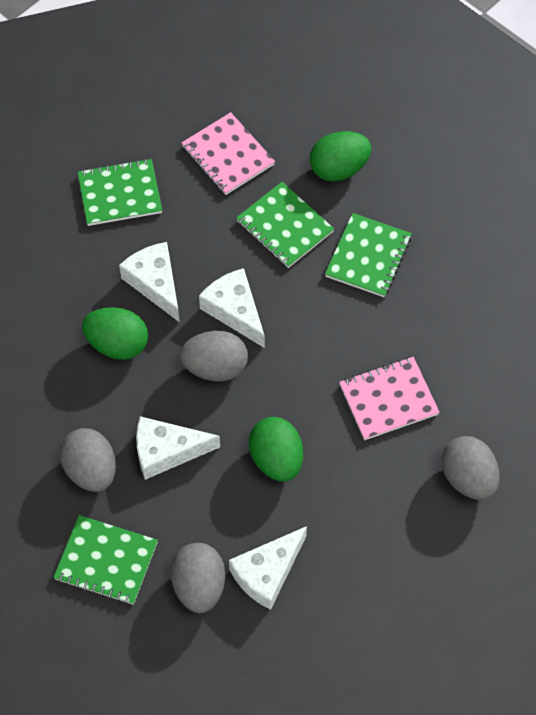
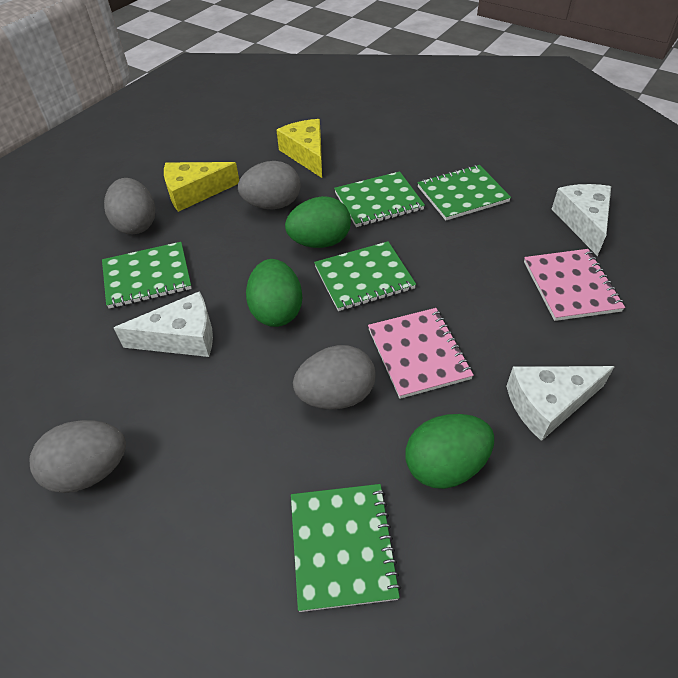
green notebook: 4 -> 5
white cheese: 4 -> 3
yellow cheese: 0 -> 2

